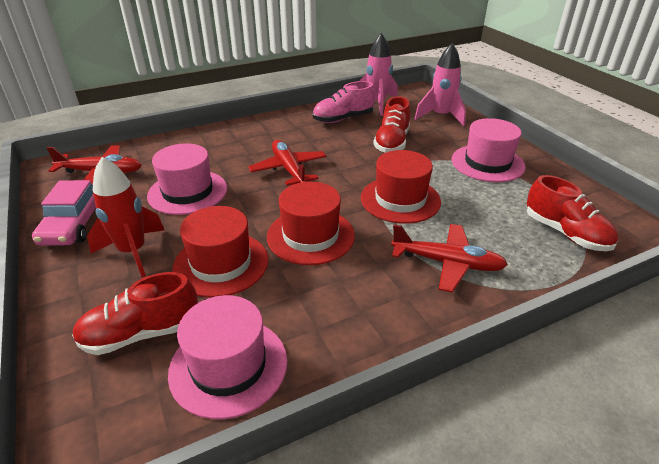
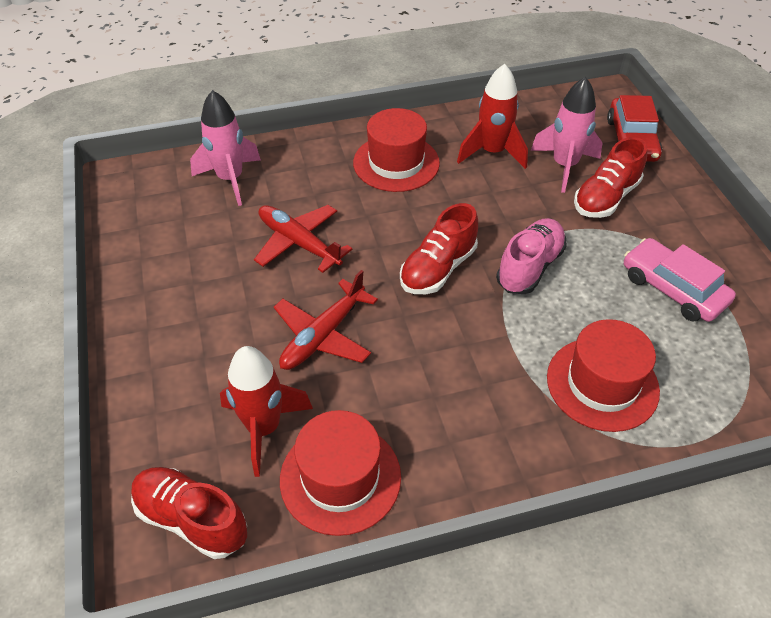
pink hat: 3 -> 0
red car: 0 -> 1
red plane: 3 -> 2
red rocket: 1 -> 2

